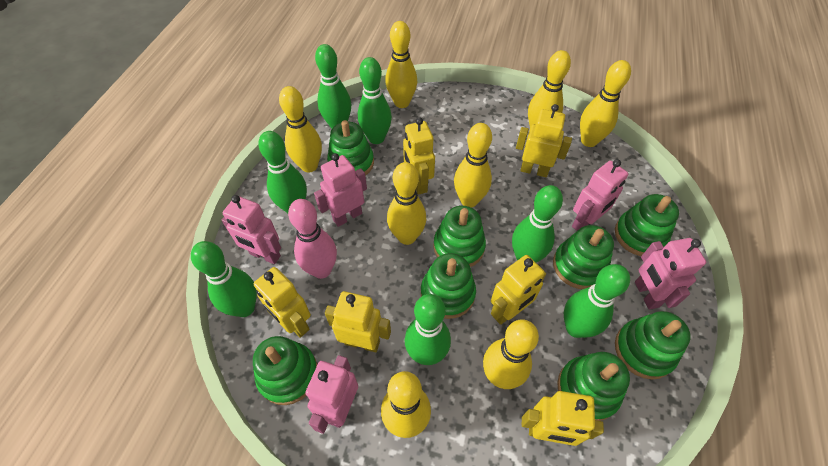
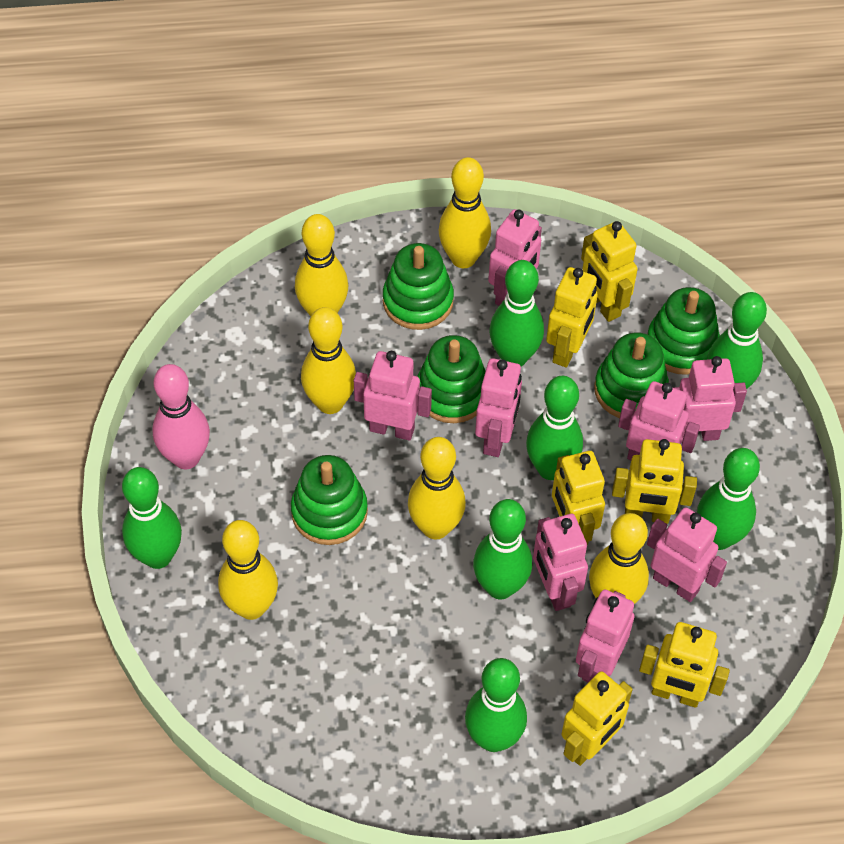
green stacking toy: 8 -> 5
pink robot: 5 -> 8
yellow bowling pin: 8 -> 6

